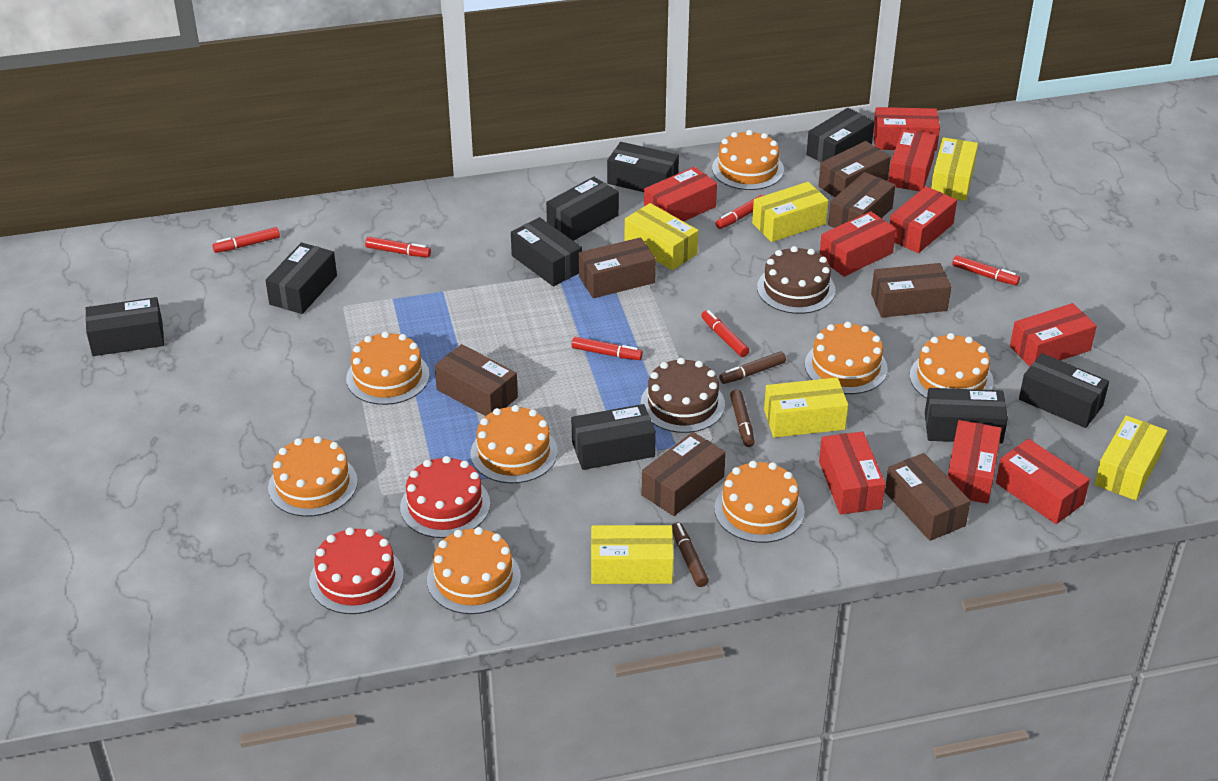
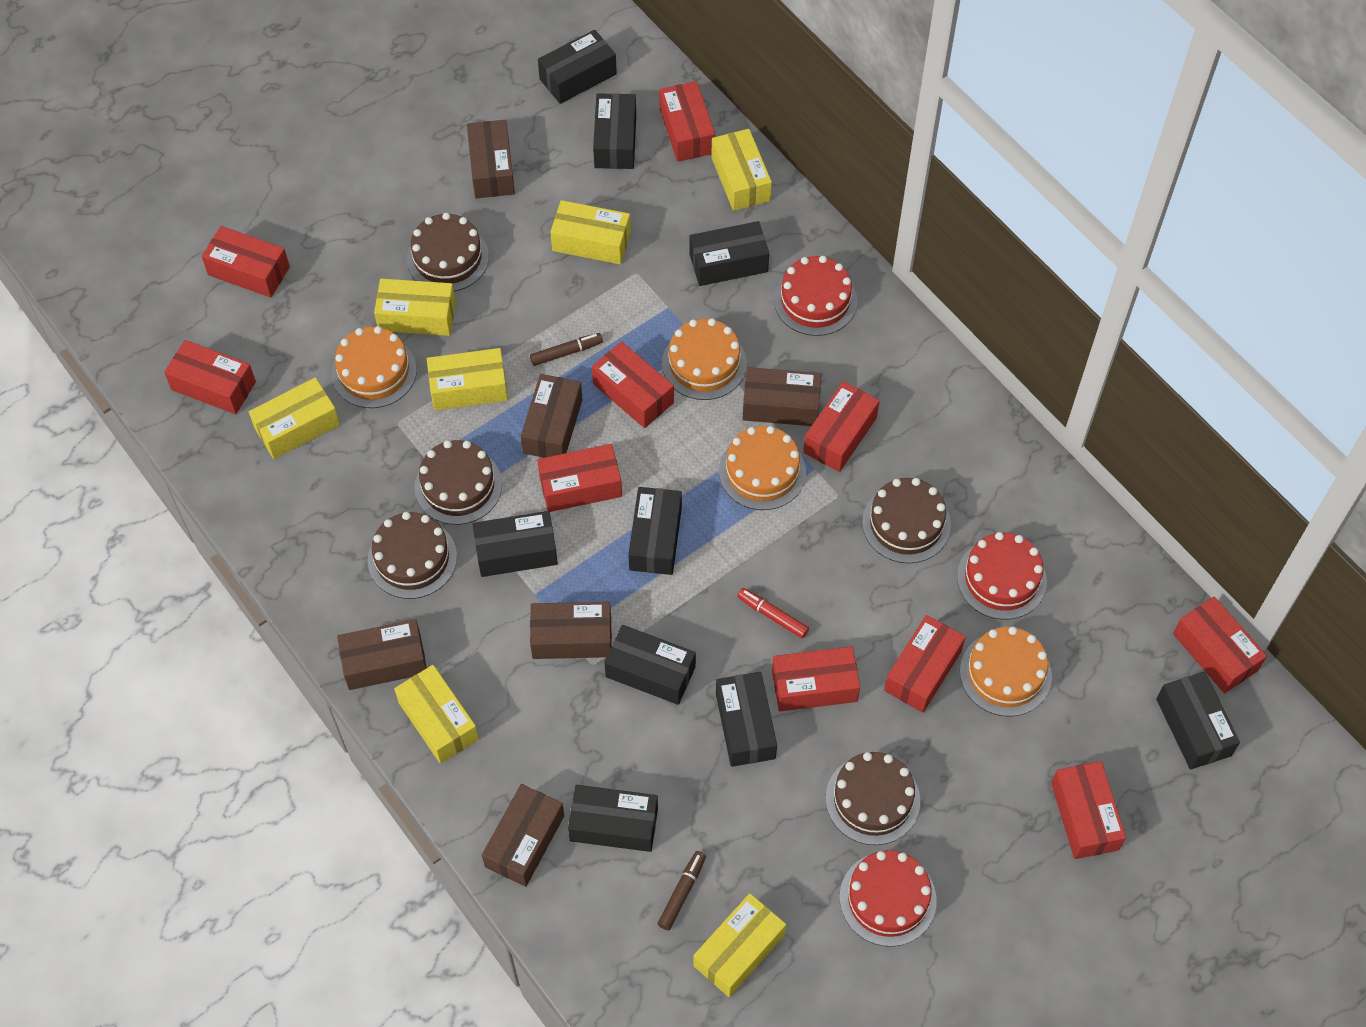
brown box: 7 -> 6
brown cake: 2 -> 5
brown marker: 3 -> 2
orange cake: 8 -> 4
red box: 9 -> 10
red cake: 2 -> 3
red marker: 6 -> 1
yellow box: 6 -> 7

